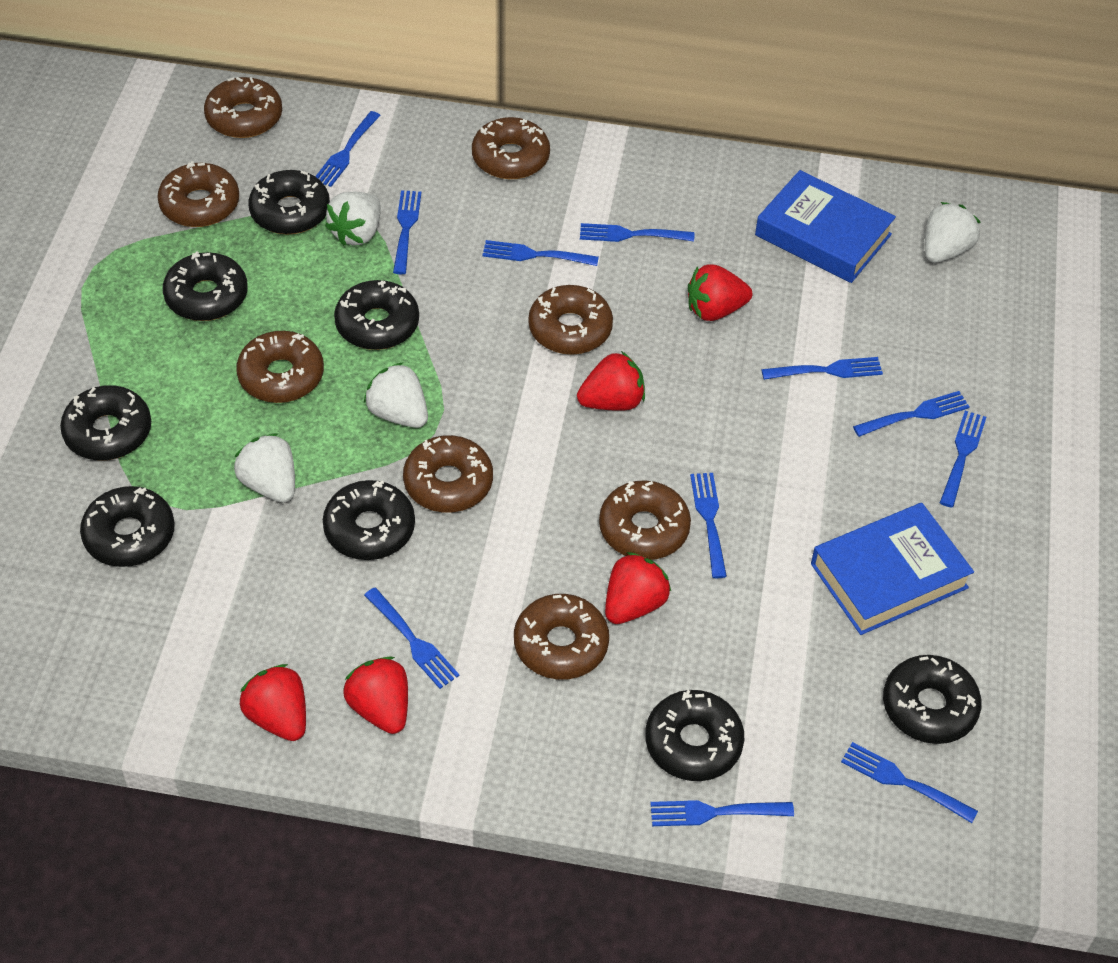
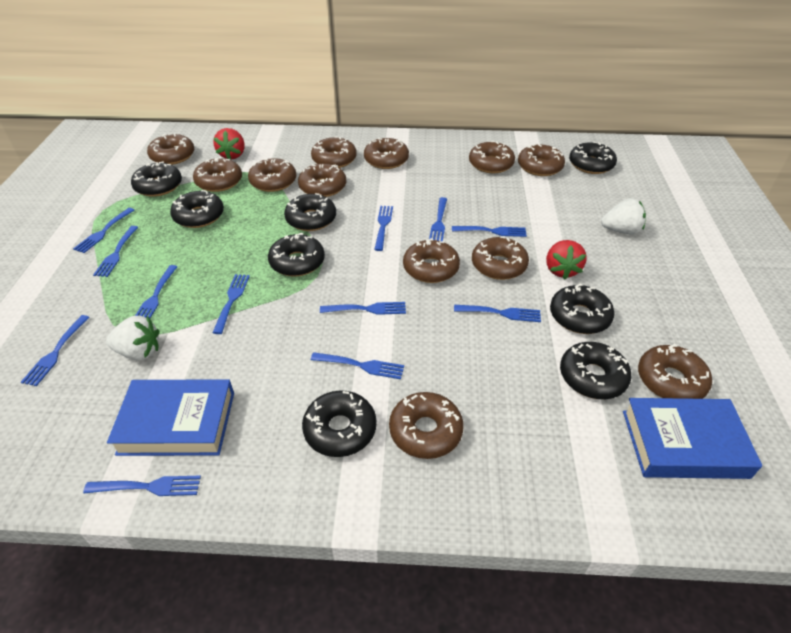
blue fork: 11 -> 12
brown donut: 8 -> 12
red strawberry: 5 -> 2
white strawberry: 4 -> 2

